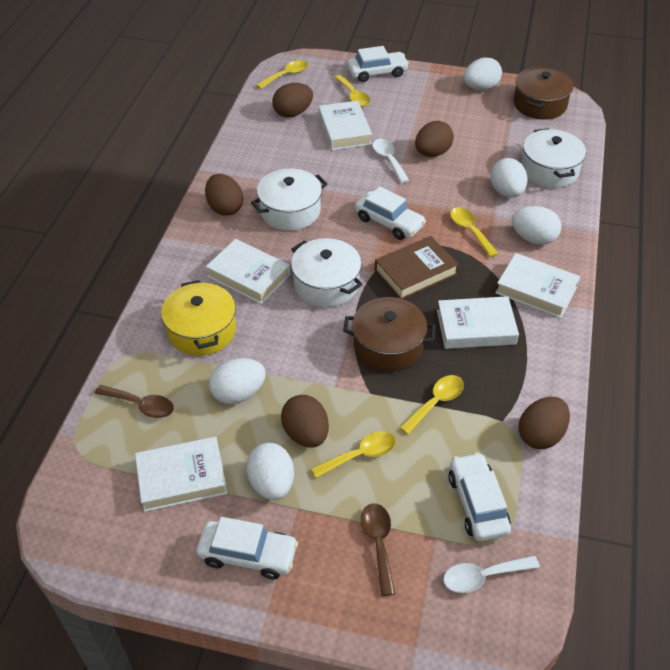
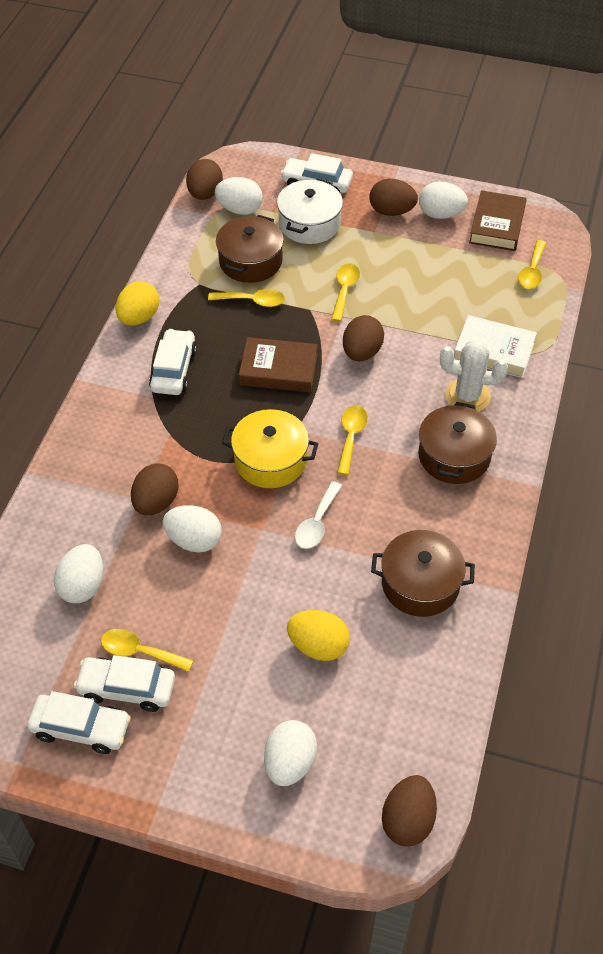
brown book: 1 -> 2
brown pot: 2 -> 3
brown spoon: 2 -> 0
white book: 5 -> 1
white cactus: 0 -> 1
white pot: 3 -> 1
white spoon: 2 -> 1
yellow egg: 0 -> 2

